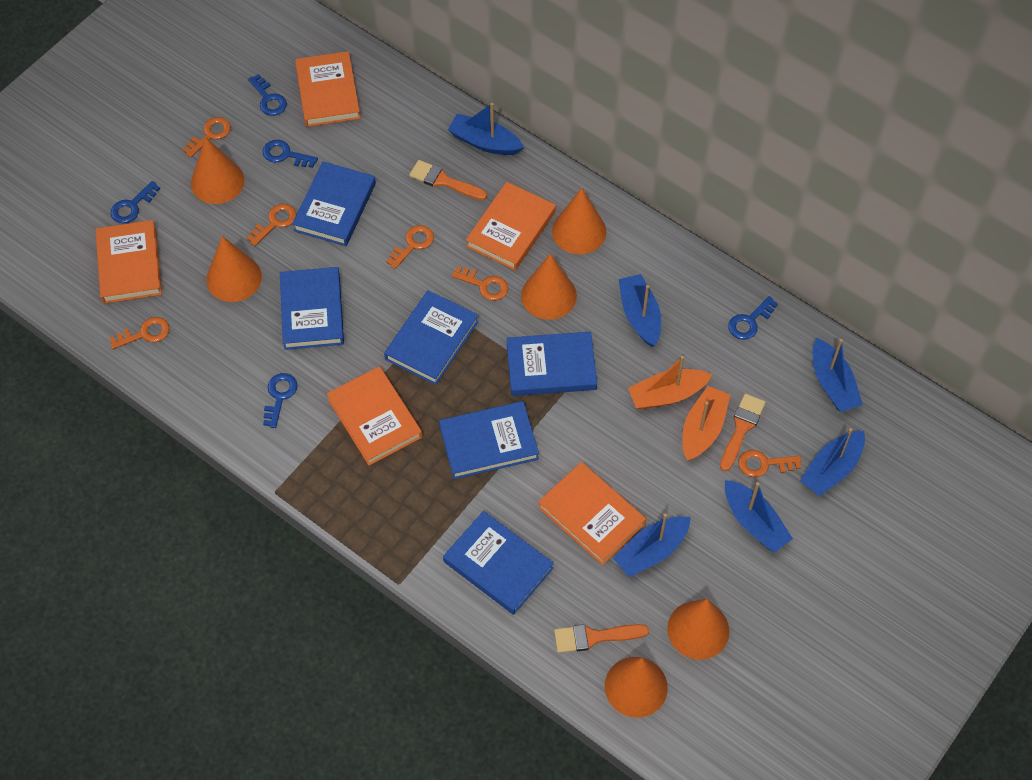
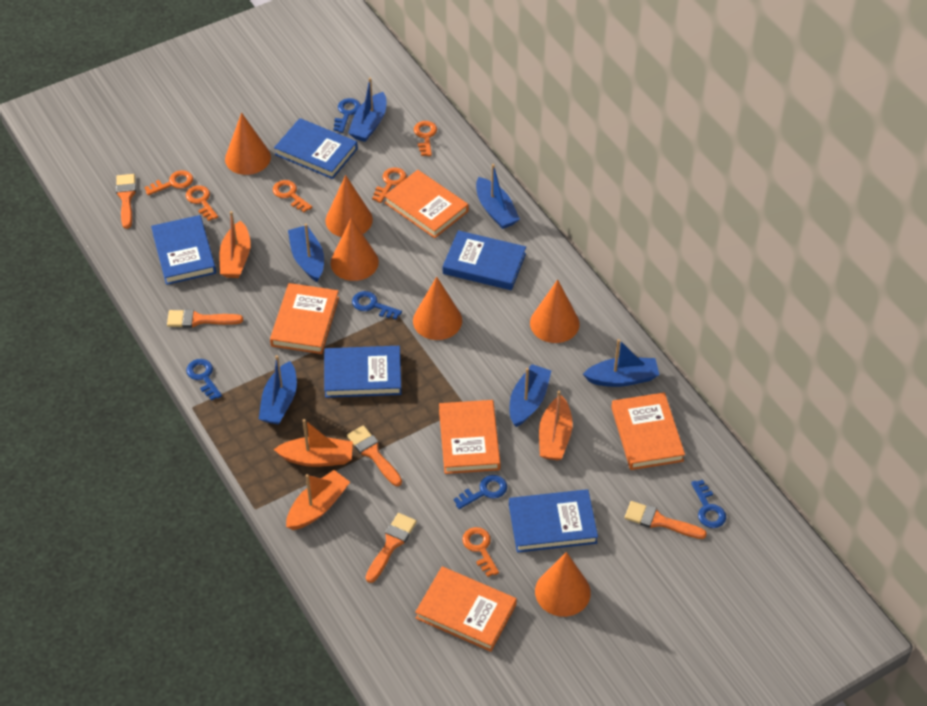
blue book: 6 -> 5
orange boat: 2 -> 4
orange brush: 3 -> 5

